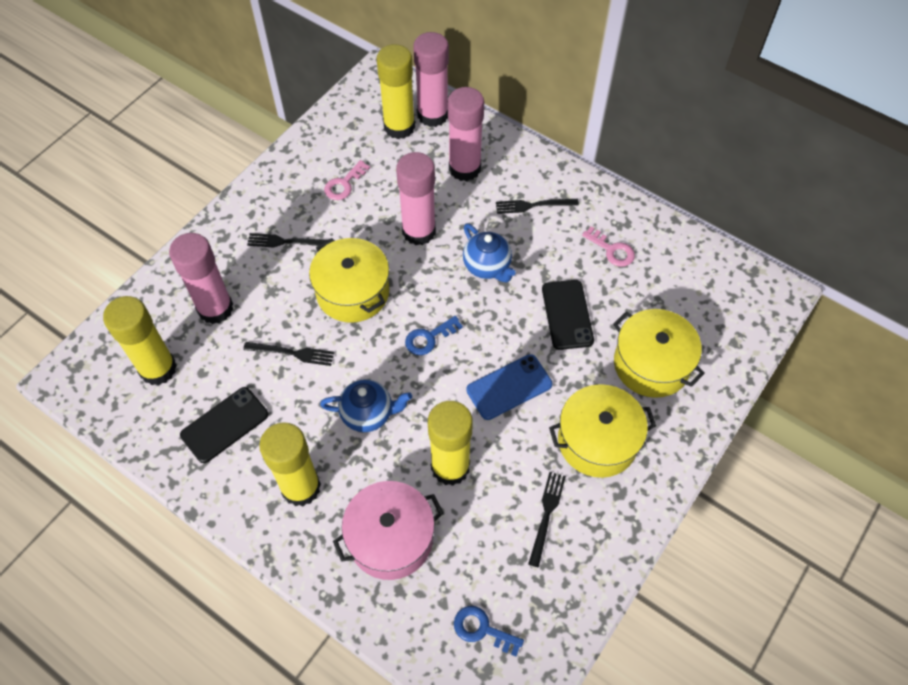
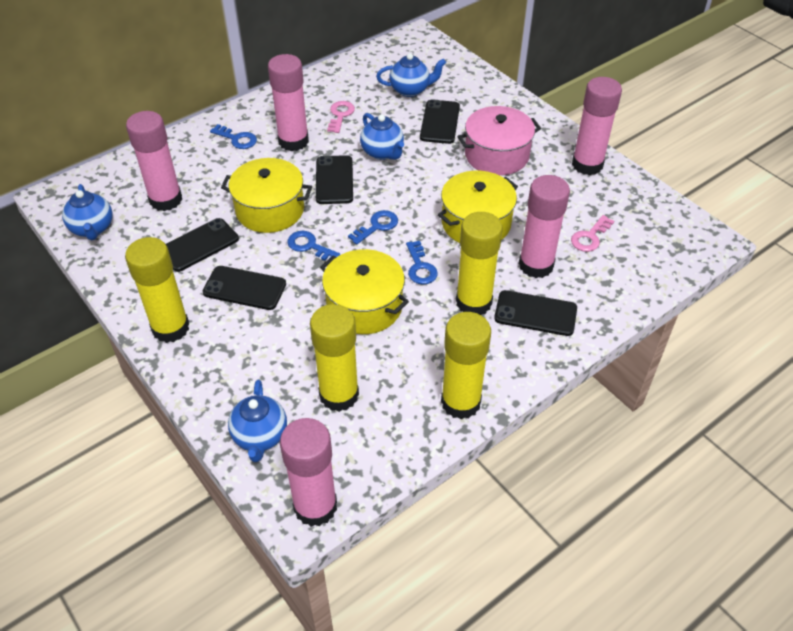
black fork: 4 -> 0
black phone: 2 -> 5
blue key: 2 -> 4
blue phone: 1 -> 0
blue teapot: 2 -> 4
pink glue stick: 4 -> 5

